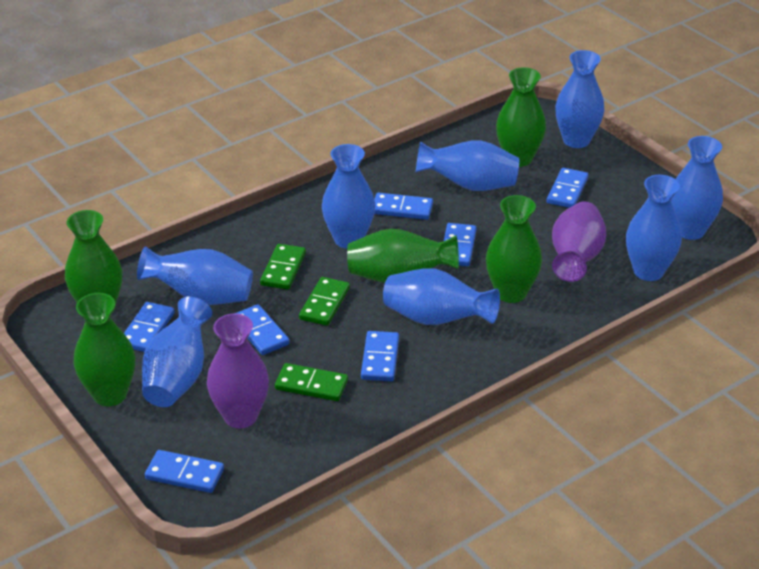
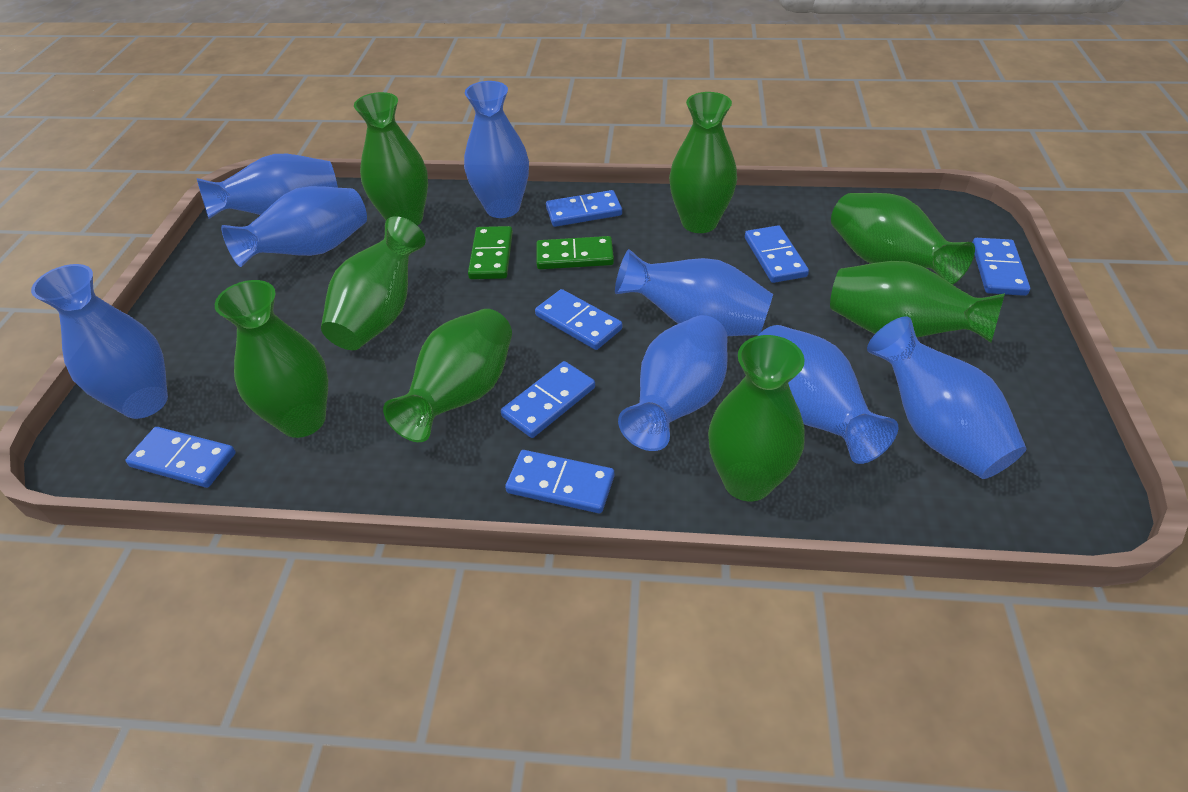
green domino: 3 -> 2
green vase: 5 -> 8
purple vase: 2 -> 0

